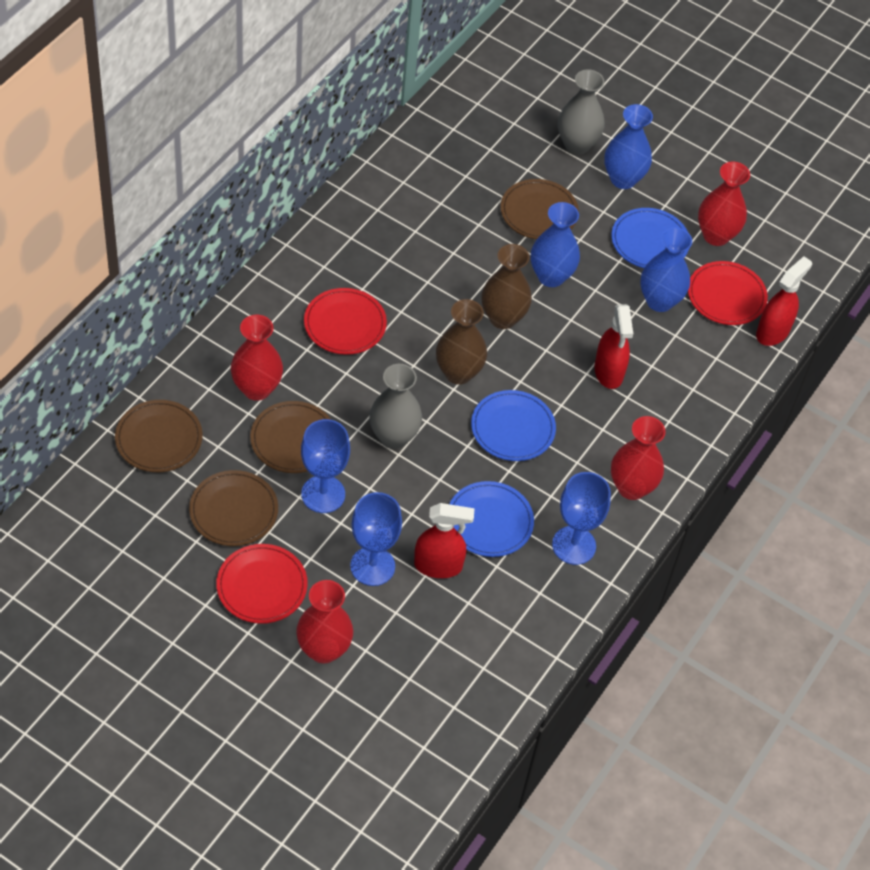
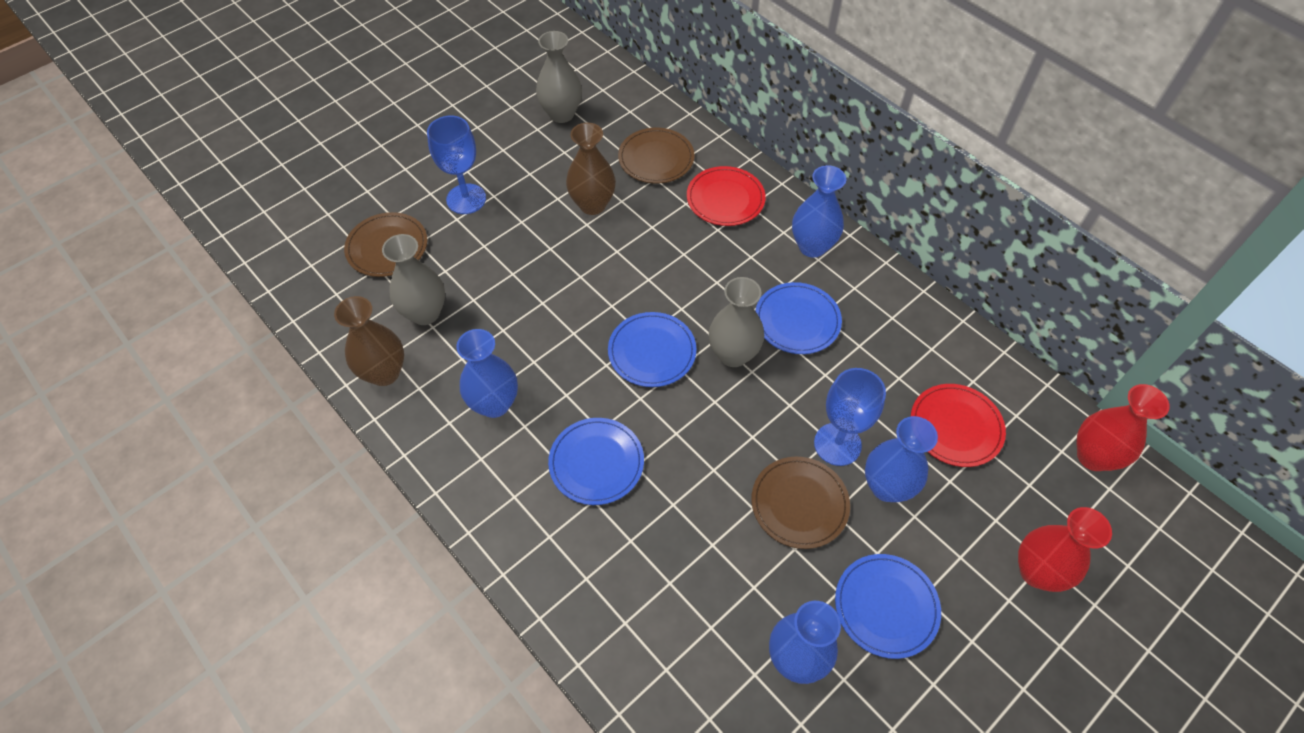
blue goblet: 3 -> 2
blue plate: 3 -> 4
blue vase: 3 -> 4
brown plate: 4 -> 3
grey vase: 2 -> 3
red plate: 3 -> 2
red spray bottle: 3 -> 0
red vase: 4 -> 2

